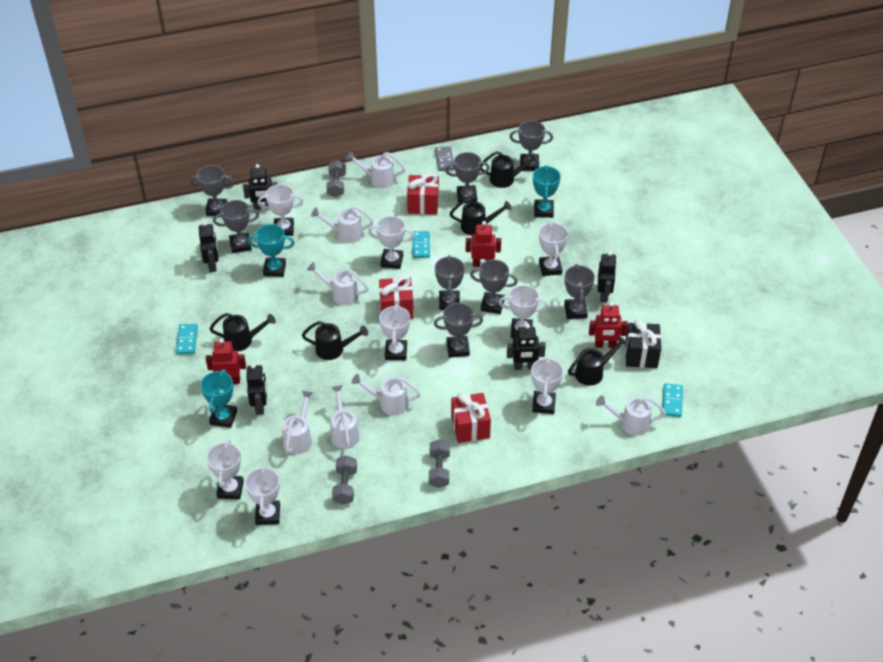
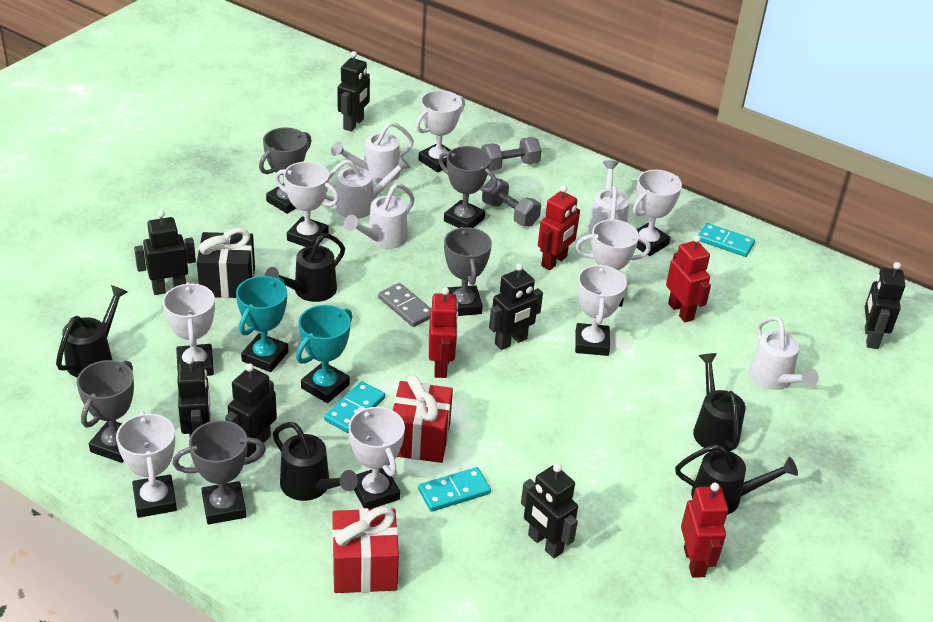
black robot: 5 -> 7
grey dumbbell: 3 -> 2
grey trophy: 8 -> 5
red gift: 3 -> 2
red robot: 3 -> 4
turquoise trophy: 3 -> 2
white watering can: 7 -> 5

